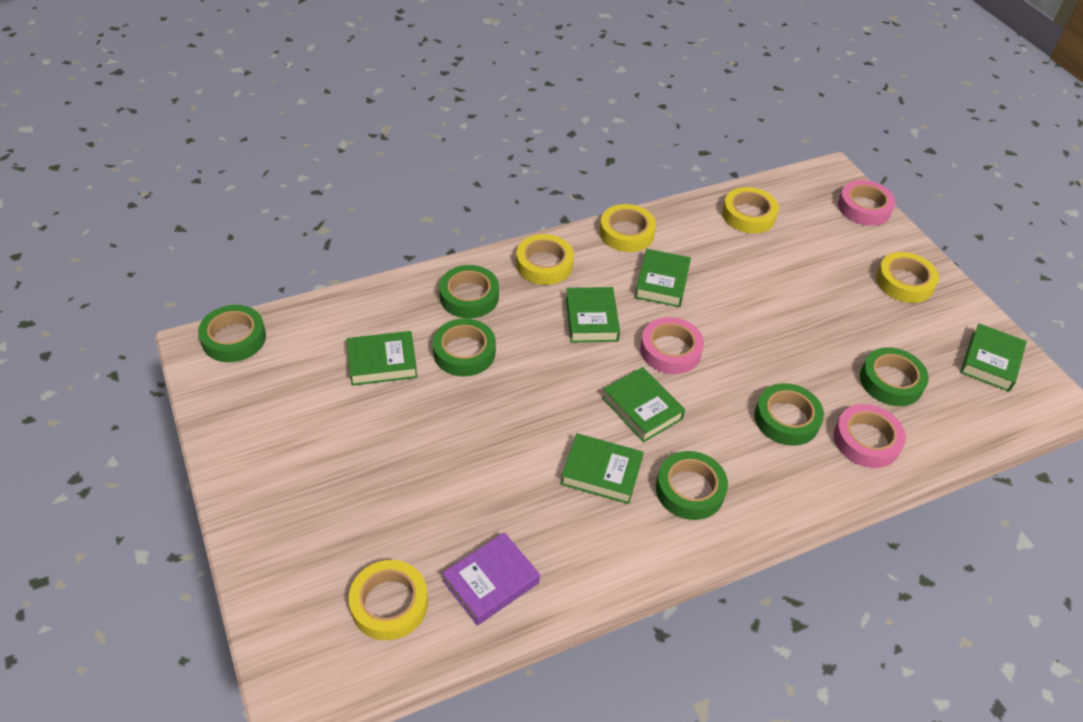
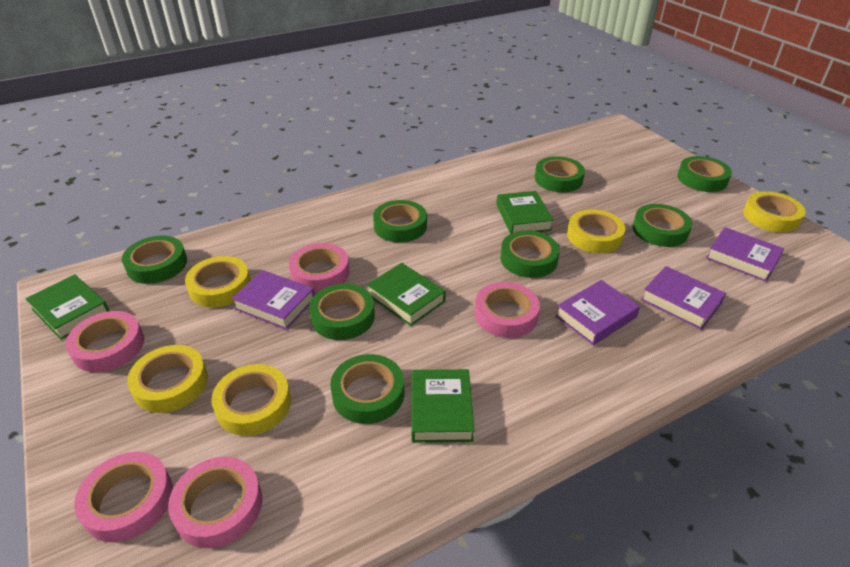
green book: 6 -> 4
green tape: 6 -> 8
pink tape: 3 -> 5
purple book: 1 -> 4

